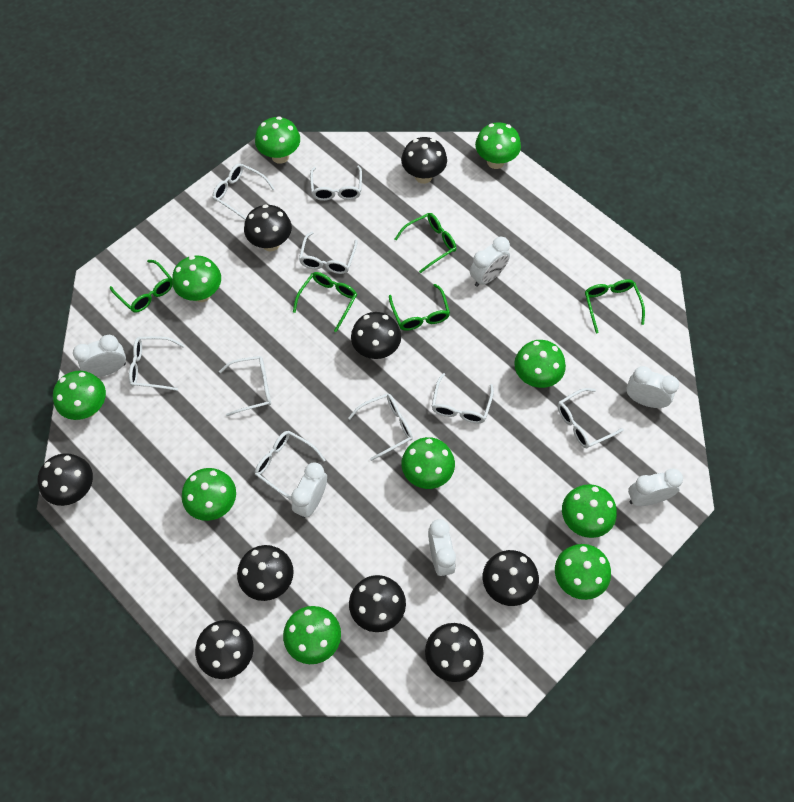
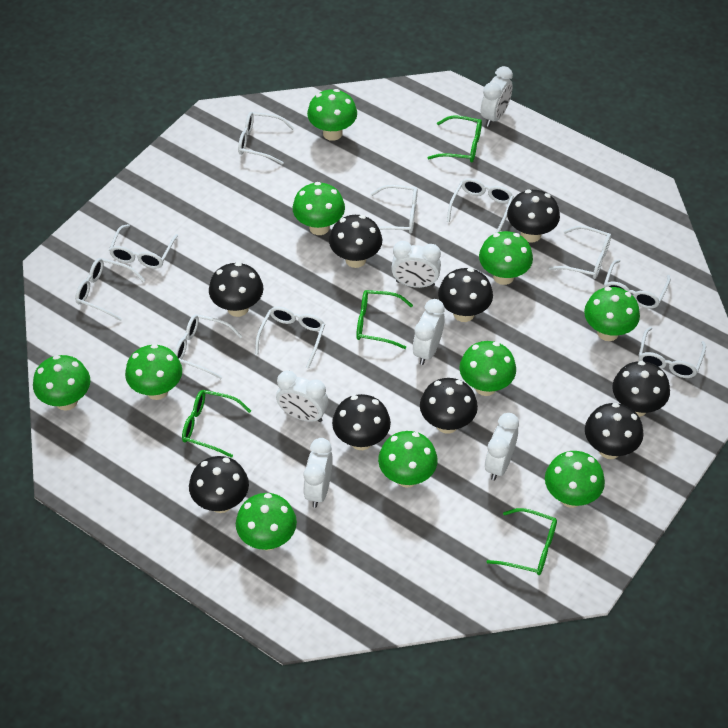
green glasses: 5 -> 4
white glasses: 9 -> 10

